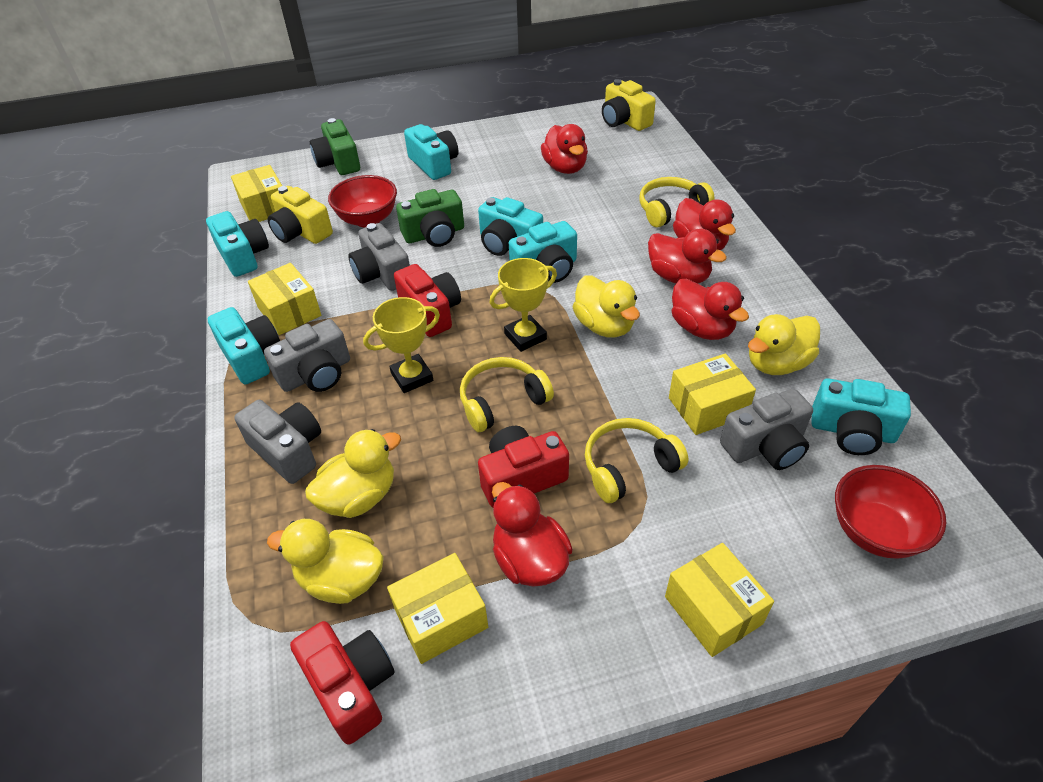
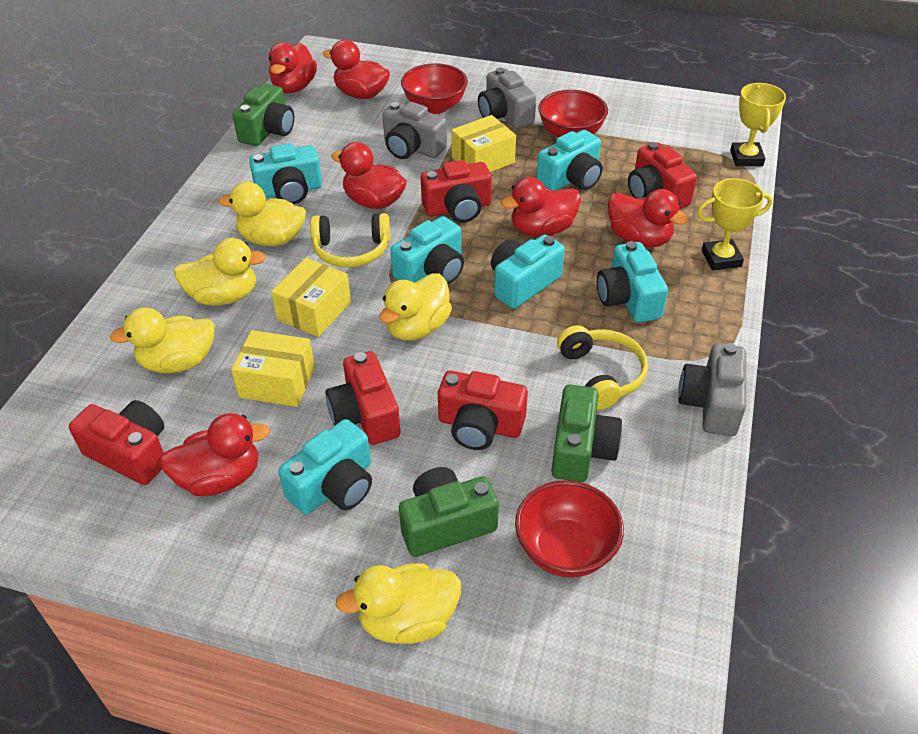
green camera: 2 -> 3
grey camera: 4 -> 3
red bowl: 2 -> 3
red camera: 3 -> 5
red duck: 5 -> 6
yellow box: 5 -> 3
yellow camera: 2 -> 0
yellow duck: 4 -> 5
yellow headphones: 3 -> 2

